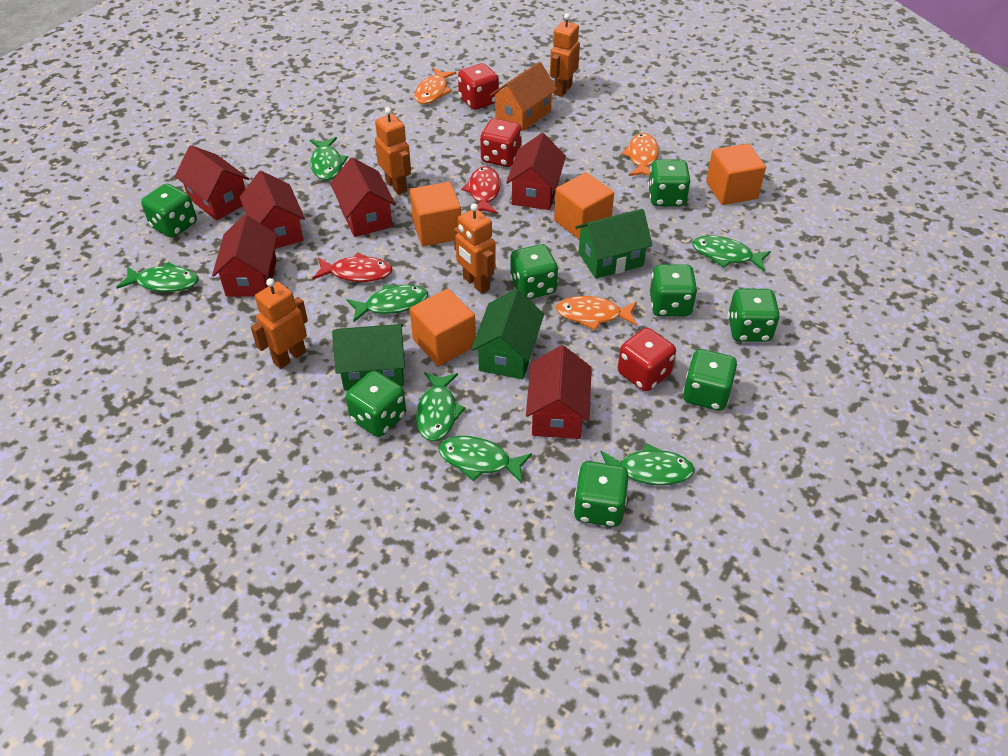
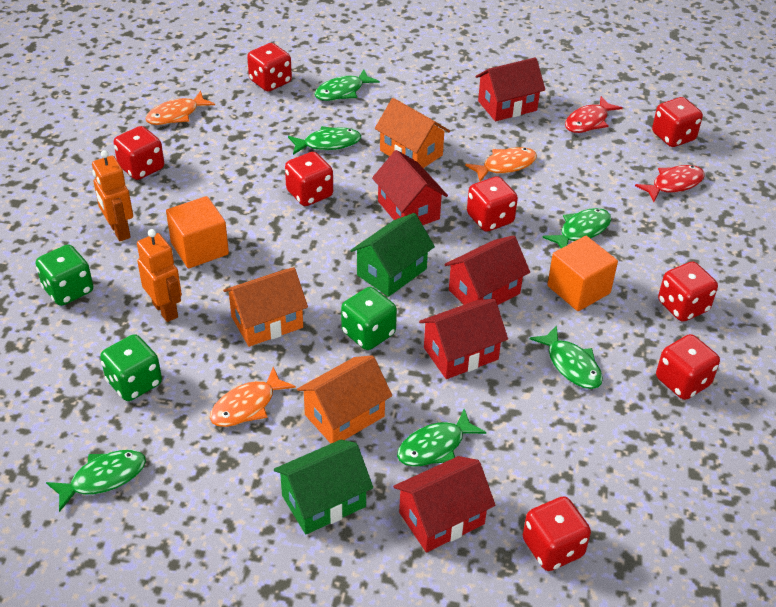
green dice: 8 -> 3
green fish: 7 -> 6
green house: 3 -> 2
orange cube: 4 -> 2
orange house: 1 -> 3
orange robot: 4 -> 2
red dice: 3 -> 8
red house: 6 -> 5

